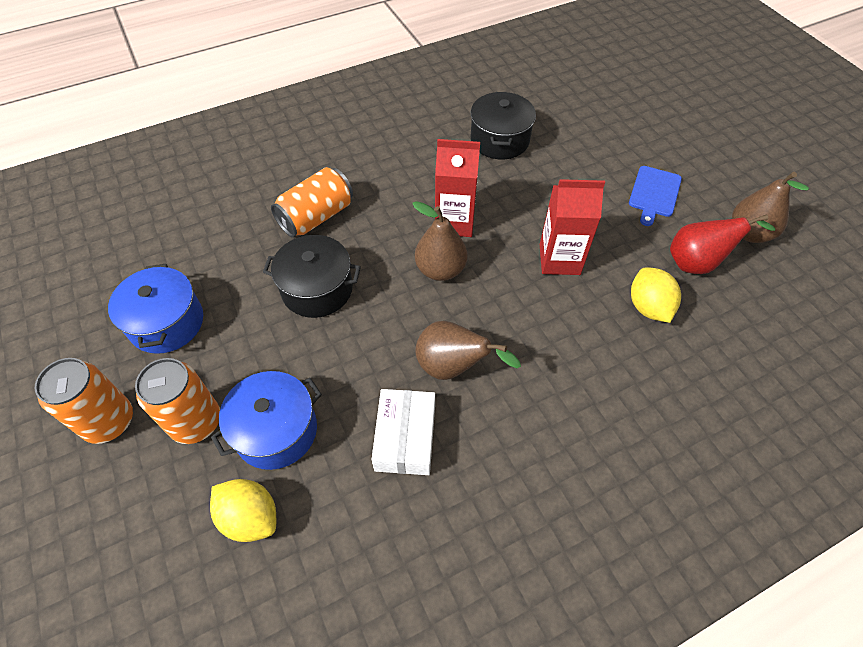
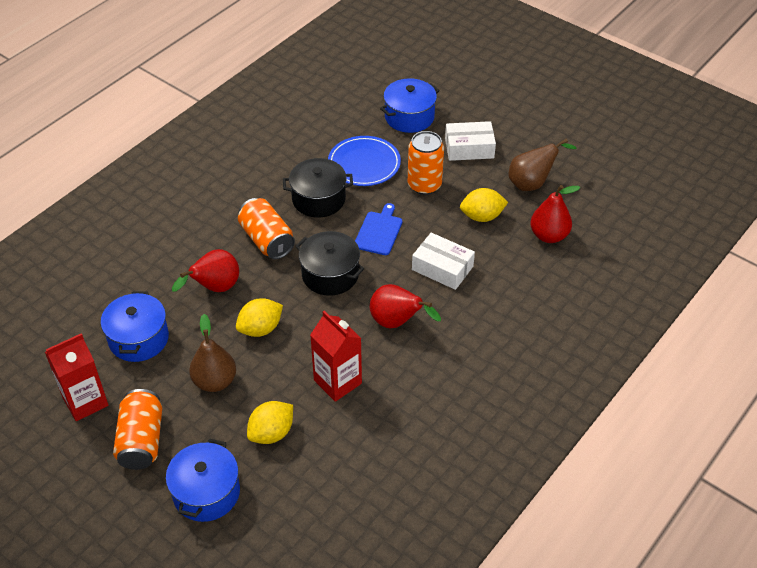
blue plate: 0 -> 1
blue pot: 2 -> 3
brown pear: 3 -> 2
red pear: 1 -> 3
white box: 1 -> 2
yellow lemon: 2 -> 3

